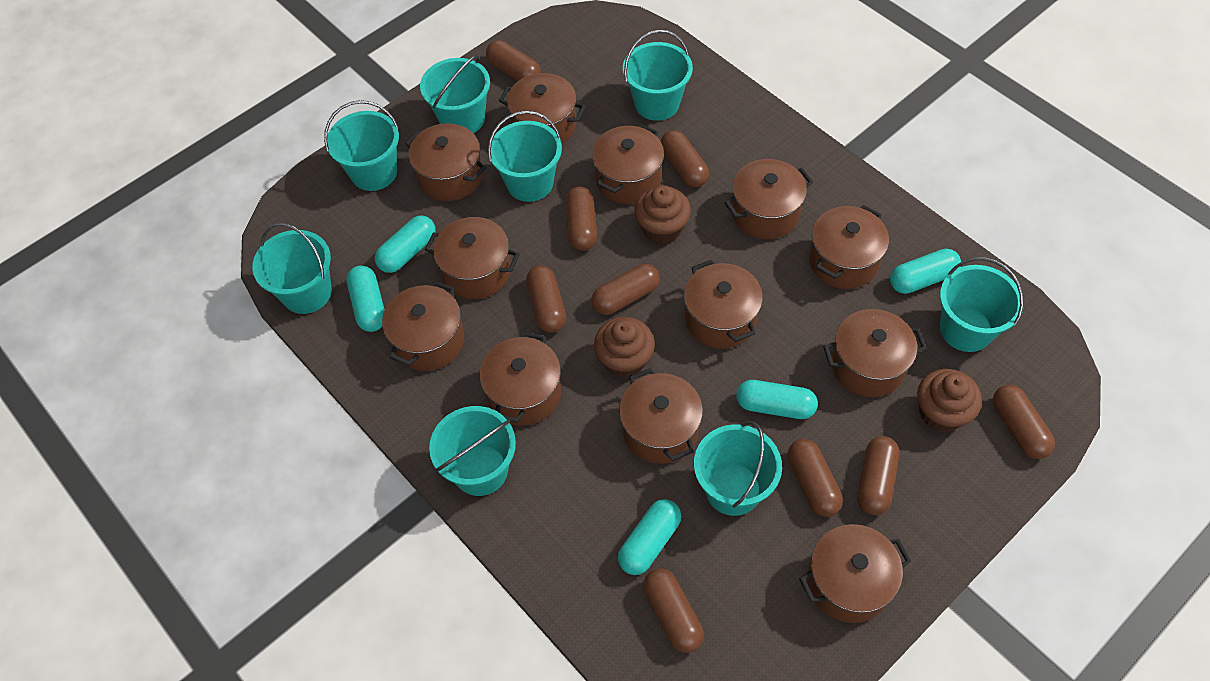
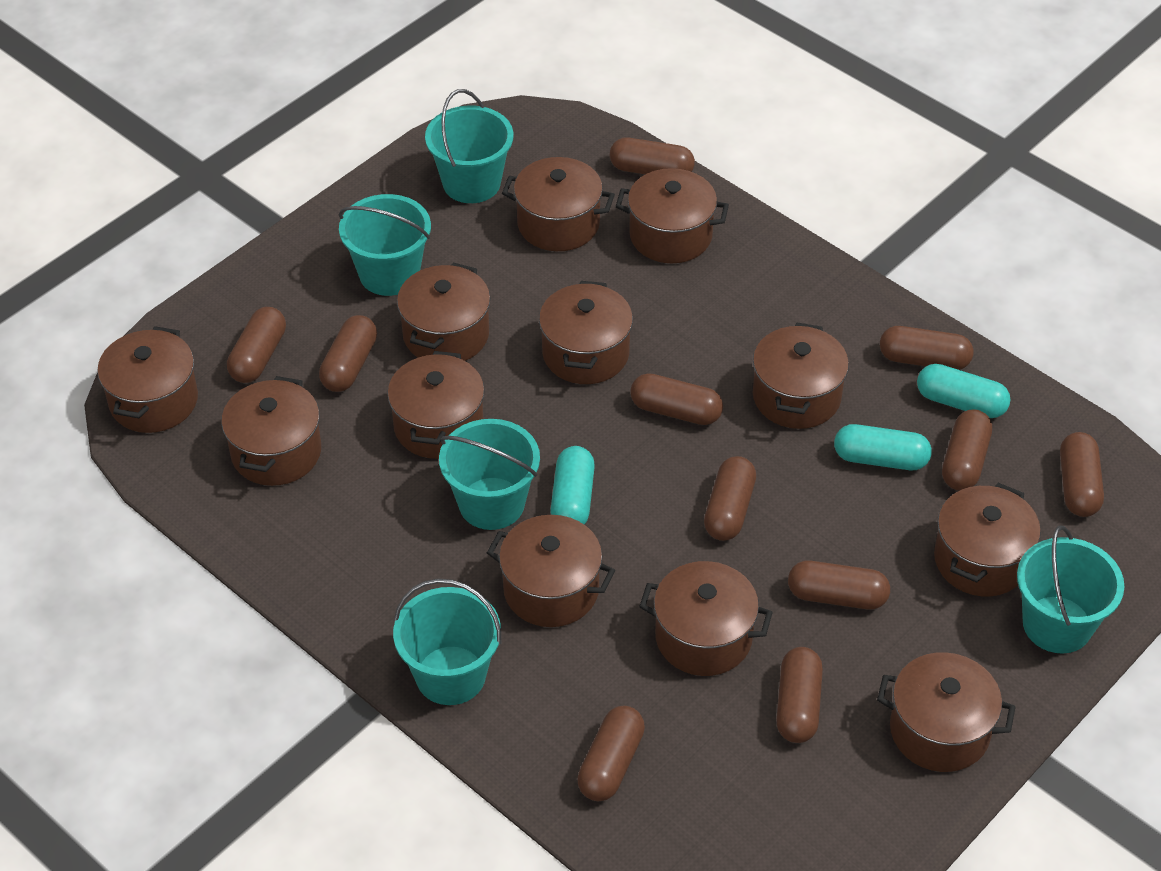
brown capsule: 9 -> 11
brown cupcake: 3 -> 0
turquoise bucket: 8 -> 5
turquoise capsule: 5 -> 3

